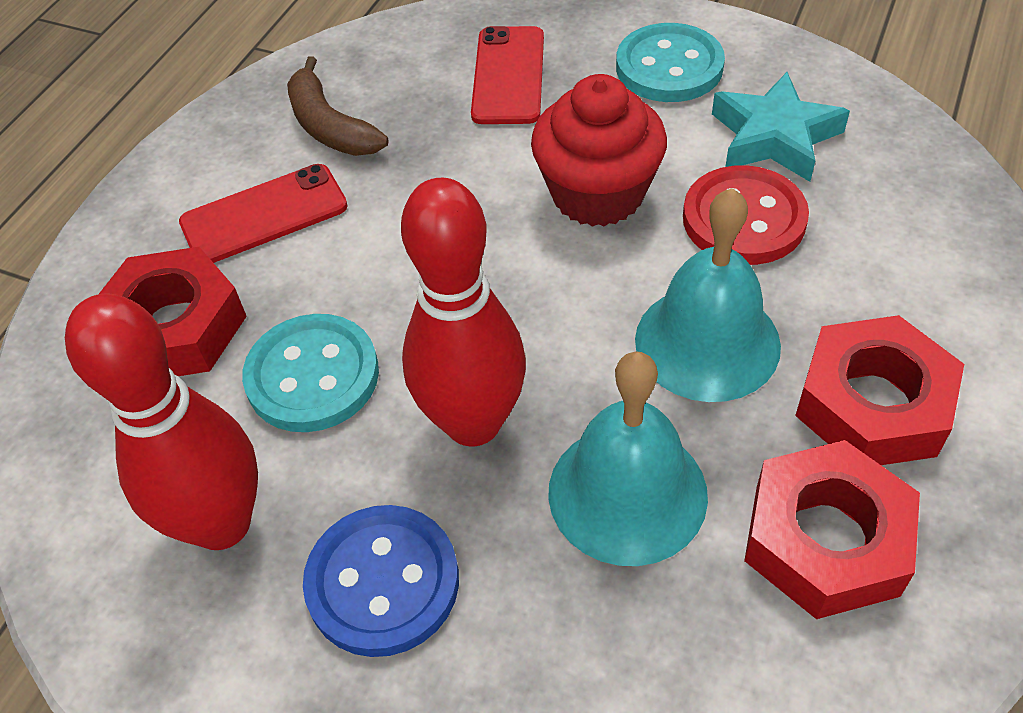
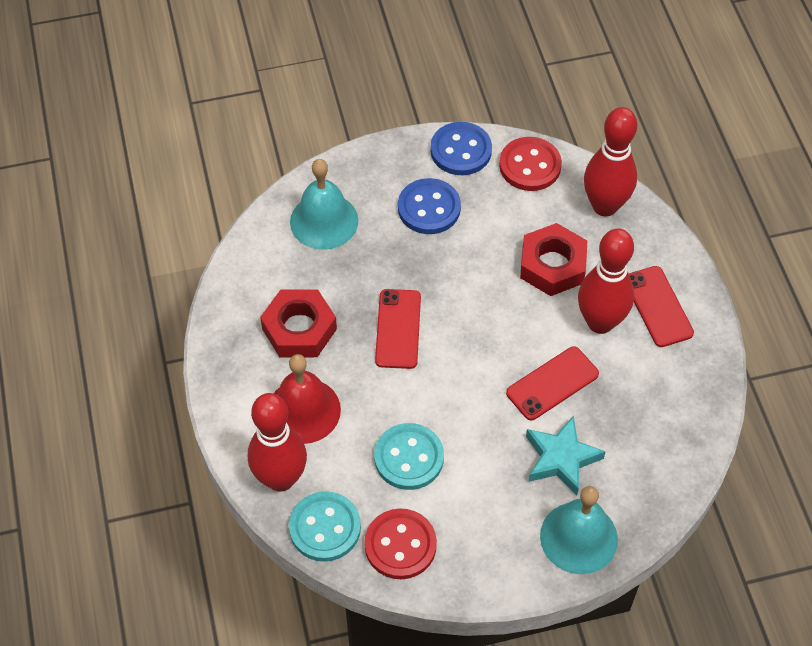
blue button: 1 -> 2
brown banana: 1 -> 0
red bell: 0 -> 1
red bowling pin: 2 -> 3
red button: 1 -> 2
red cupcake: 1 -> 0
red nut: 3 -> 2
red phone: 2 -> 3

